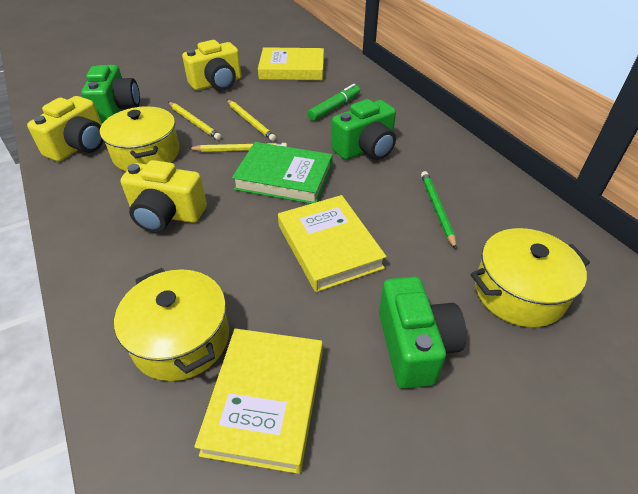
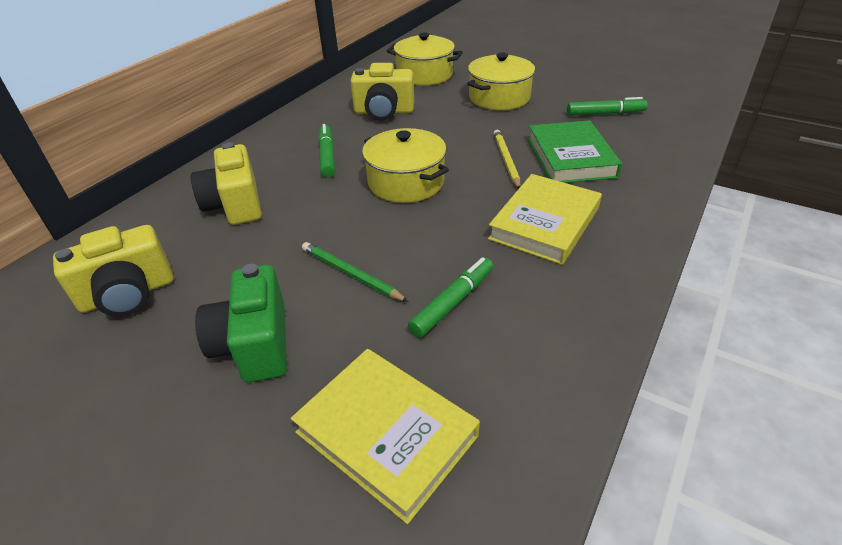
green camera: 3 -> 1
green marker: 1 -> 3
yellow book: 3 -> 2
yellow pencil: 3 -> 1

